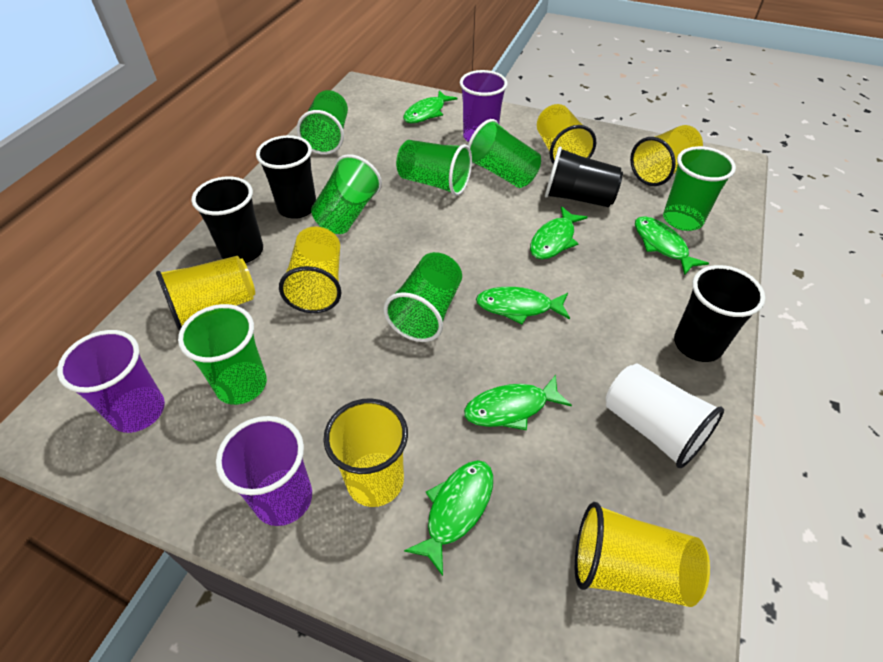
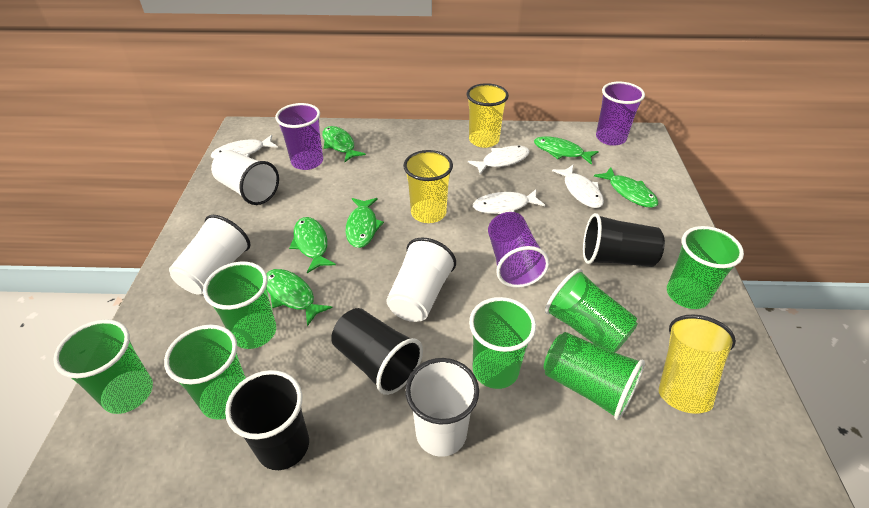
black cup: 4 -> 3
white cup: 1 -> 4
white fish: 0 -> 4
yellow cup: 6 -> 3

